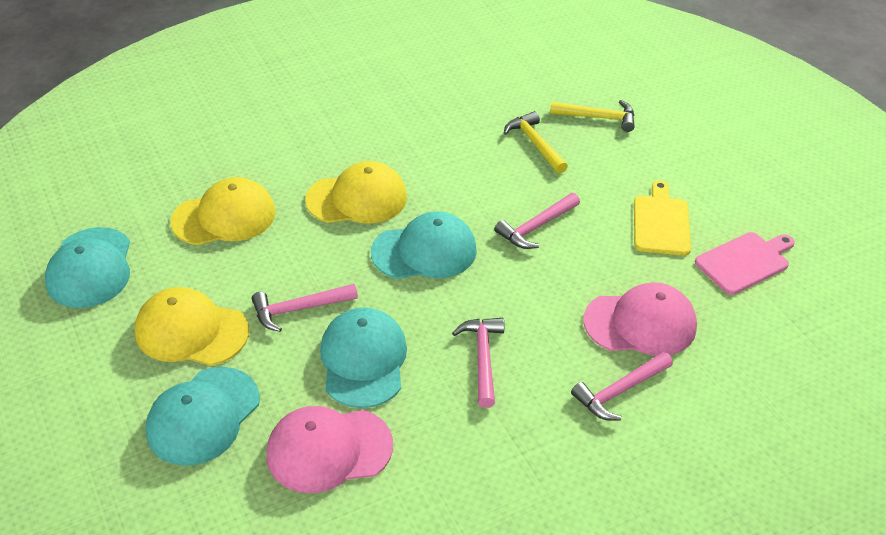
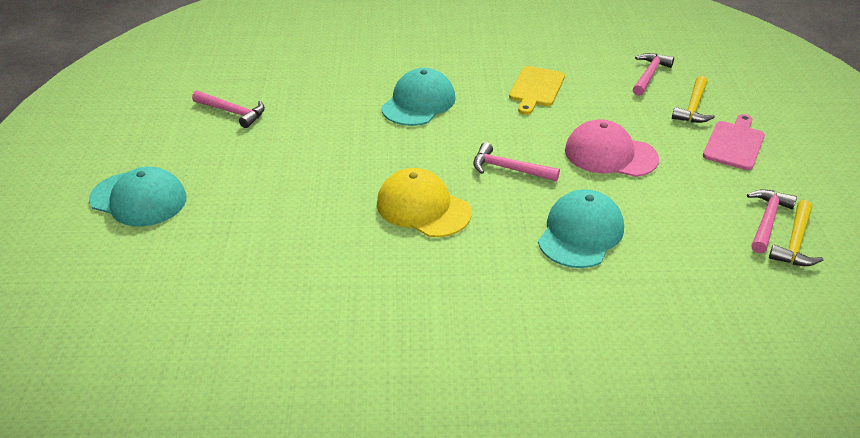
pink cap: 2 -> 1
turquoise cap: 4 -> 3
yellow cap: 3 -> 1

